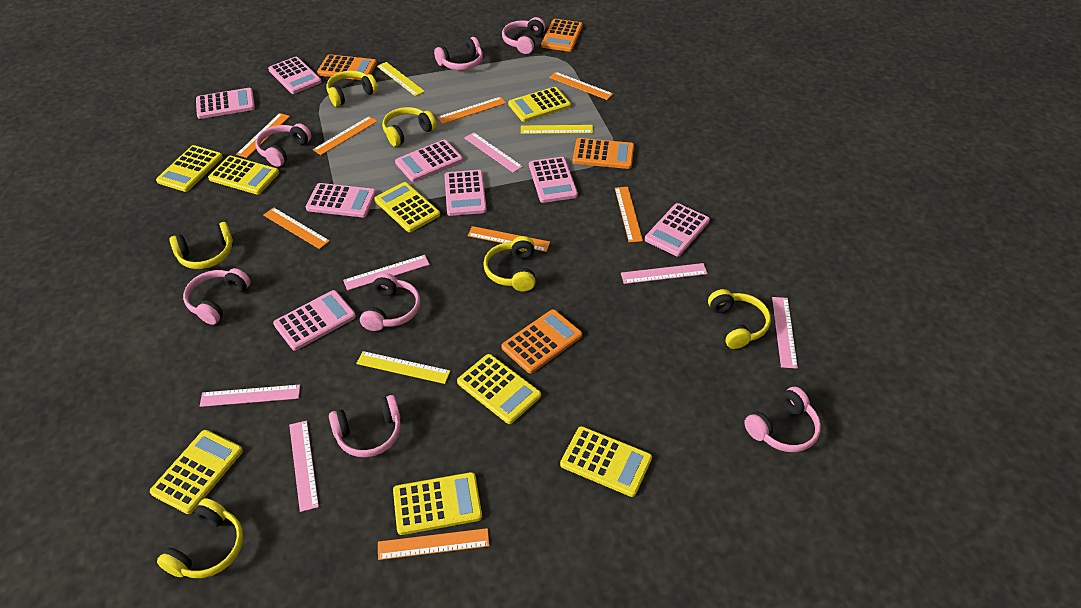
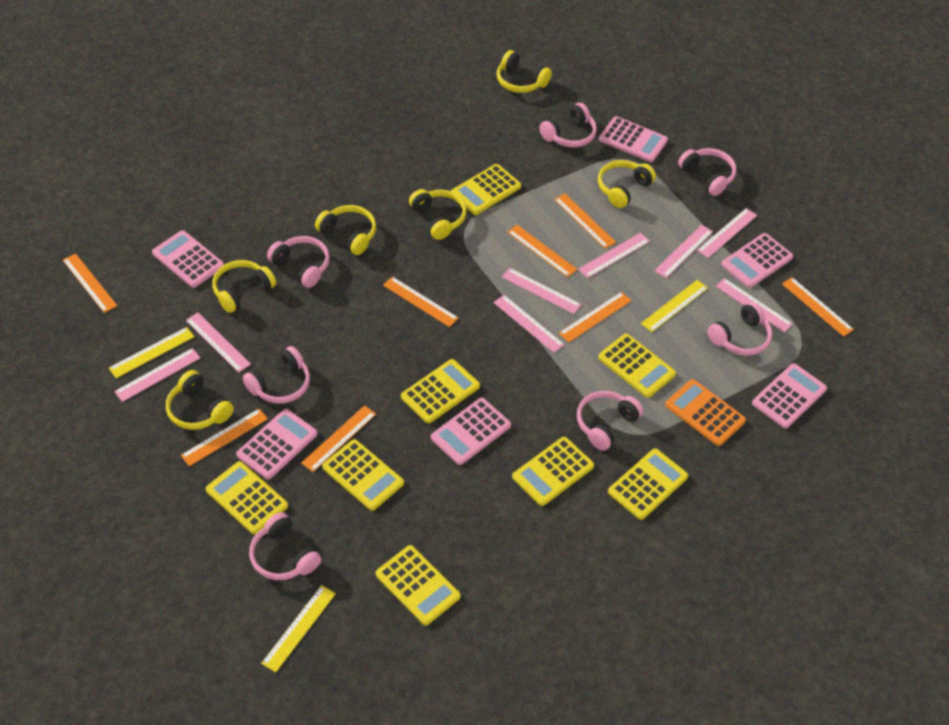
orange calculator: 4 -> 1
pink calculator: 8 -> 6
pink ruler: 6 -> 8

